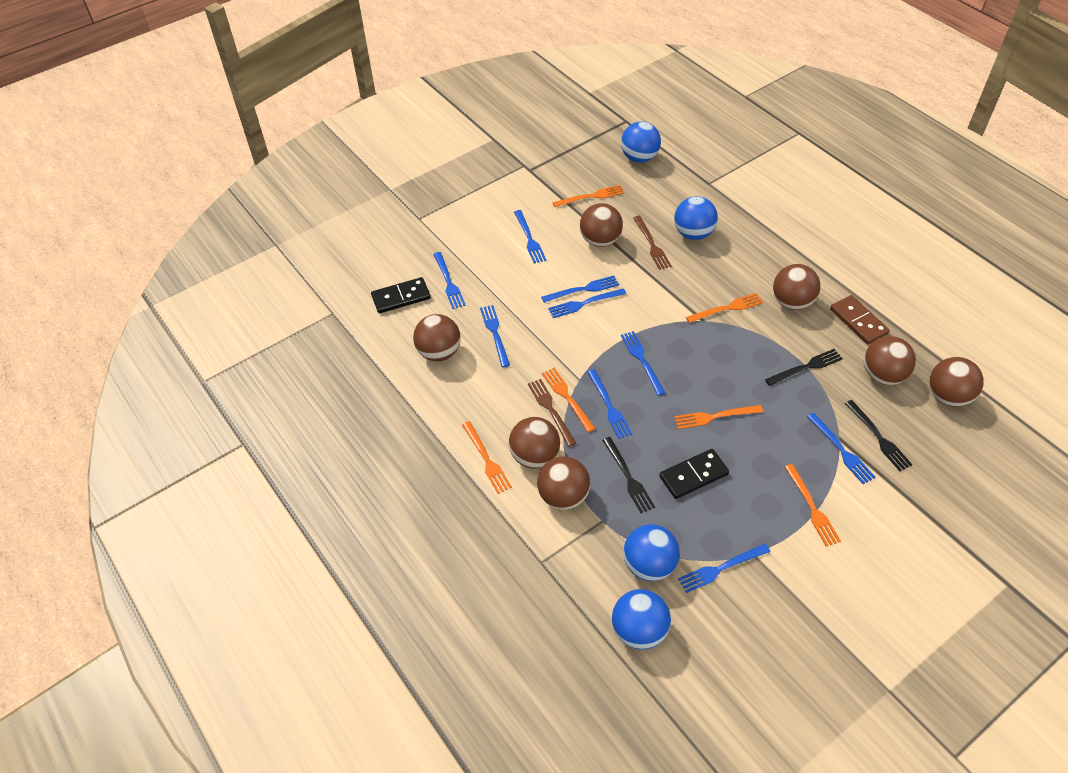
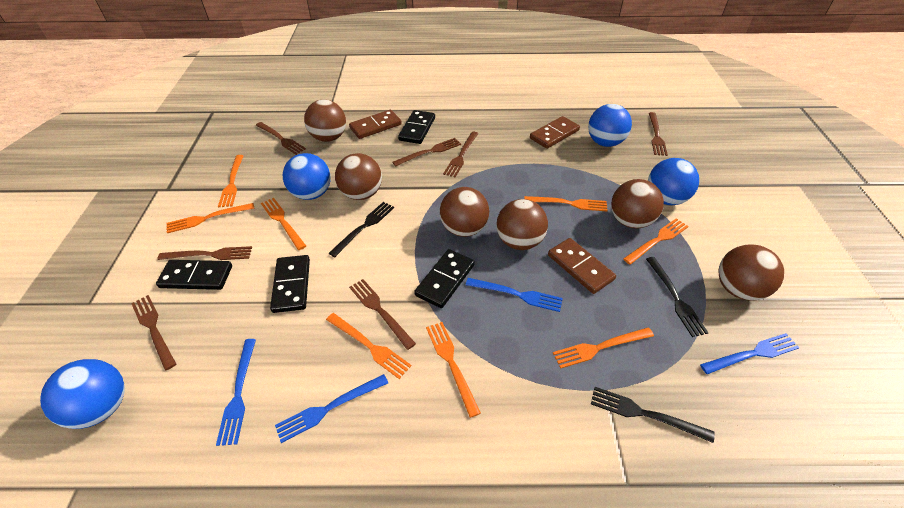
black domino: 2 -> 4
blue fork: 9 -> 4
brown ball: 7 -> 6
brown domino: 1 -> 3
brown fork: 2 -> 7
orange fork: 6 -> 8

